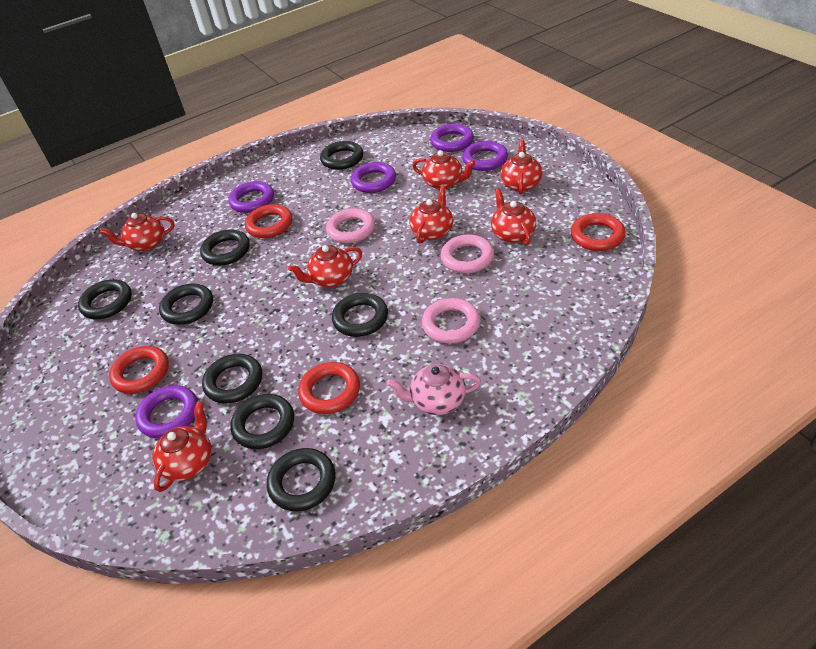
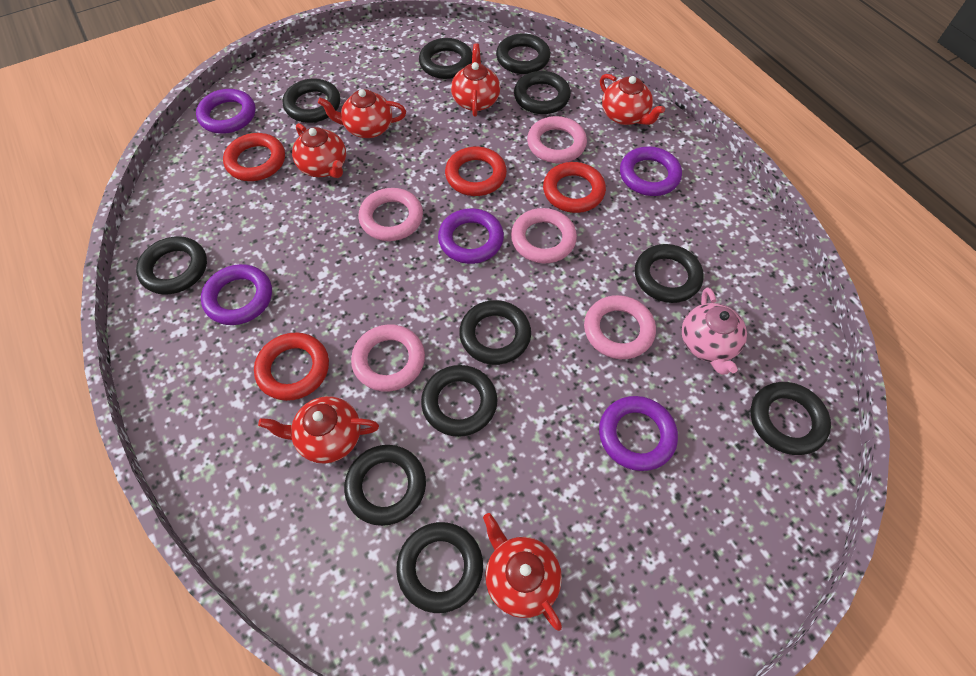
black ring: 8 -> 11
pink ring: 3 -> 5
red teapot: 7 -> 6

